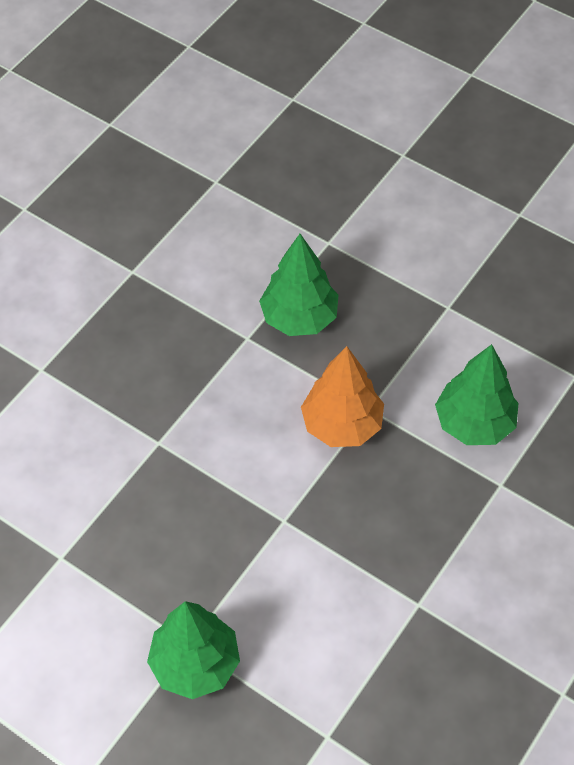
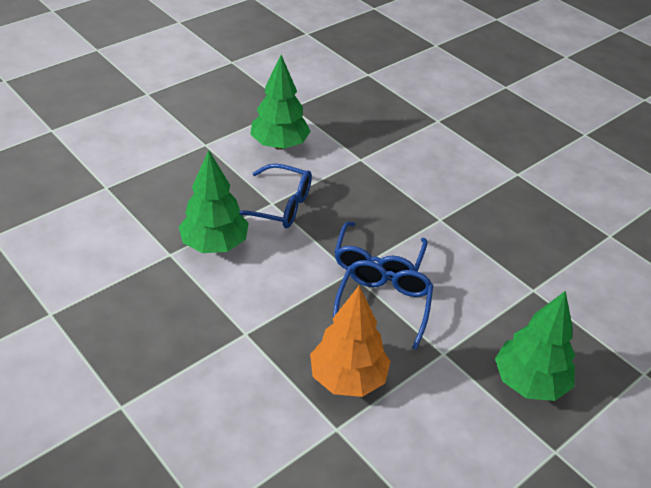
blue glasses: 0 -> 3

